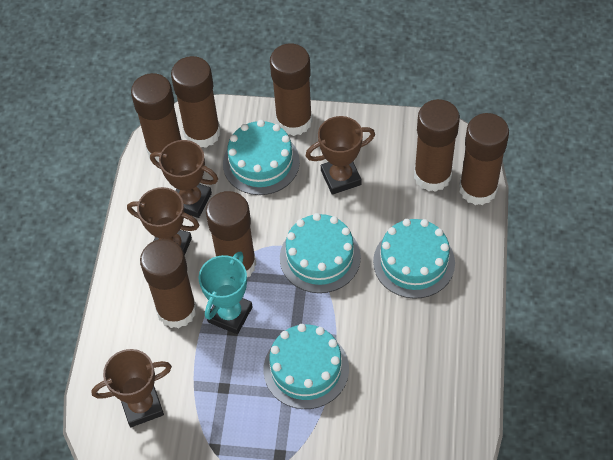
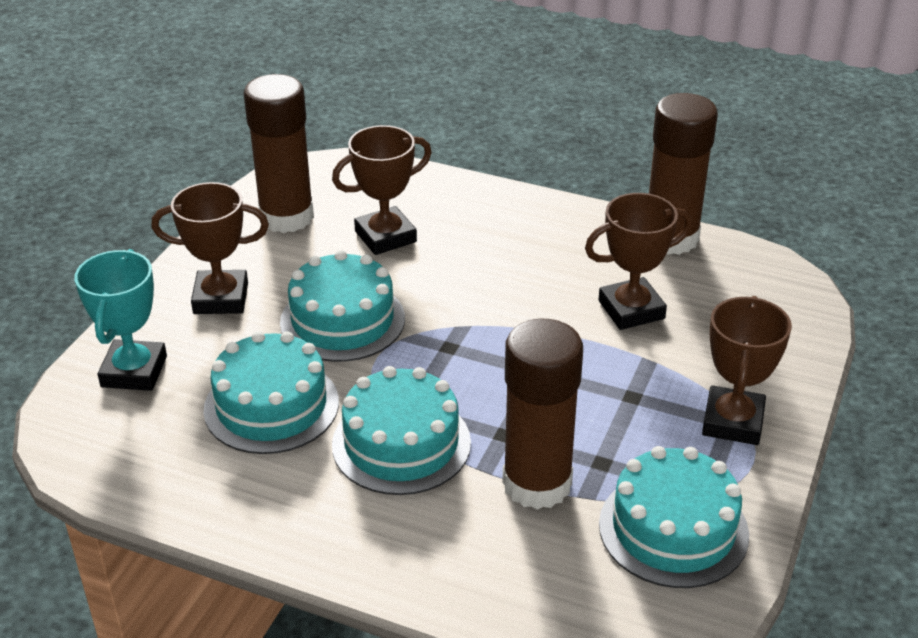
brown glue stick: 7 -> 3

